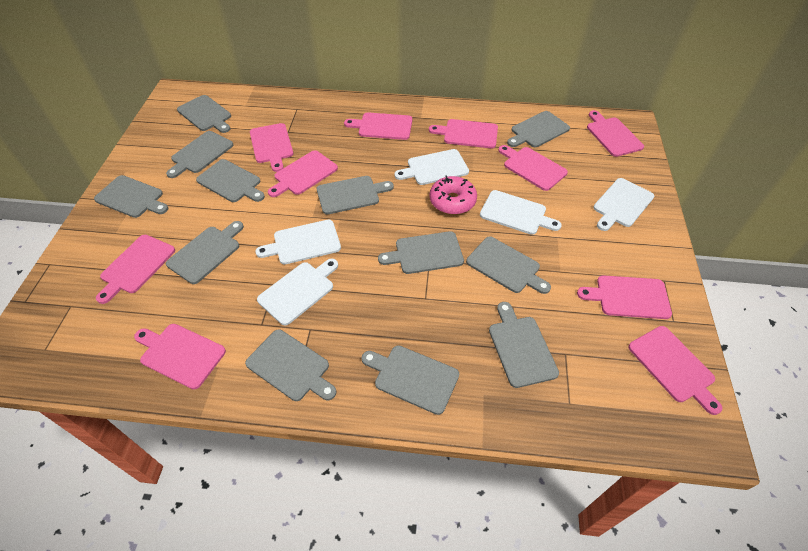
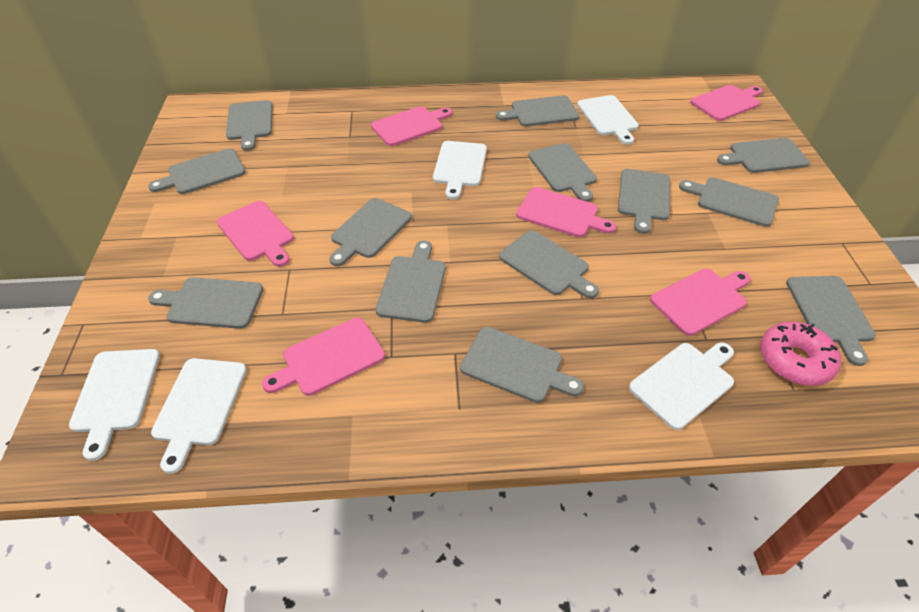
grey cutting board: 12 -> 13
pink cutting board: 10 -> 6

